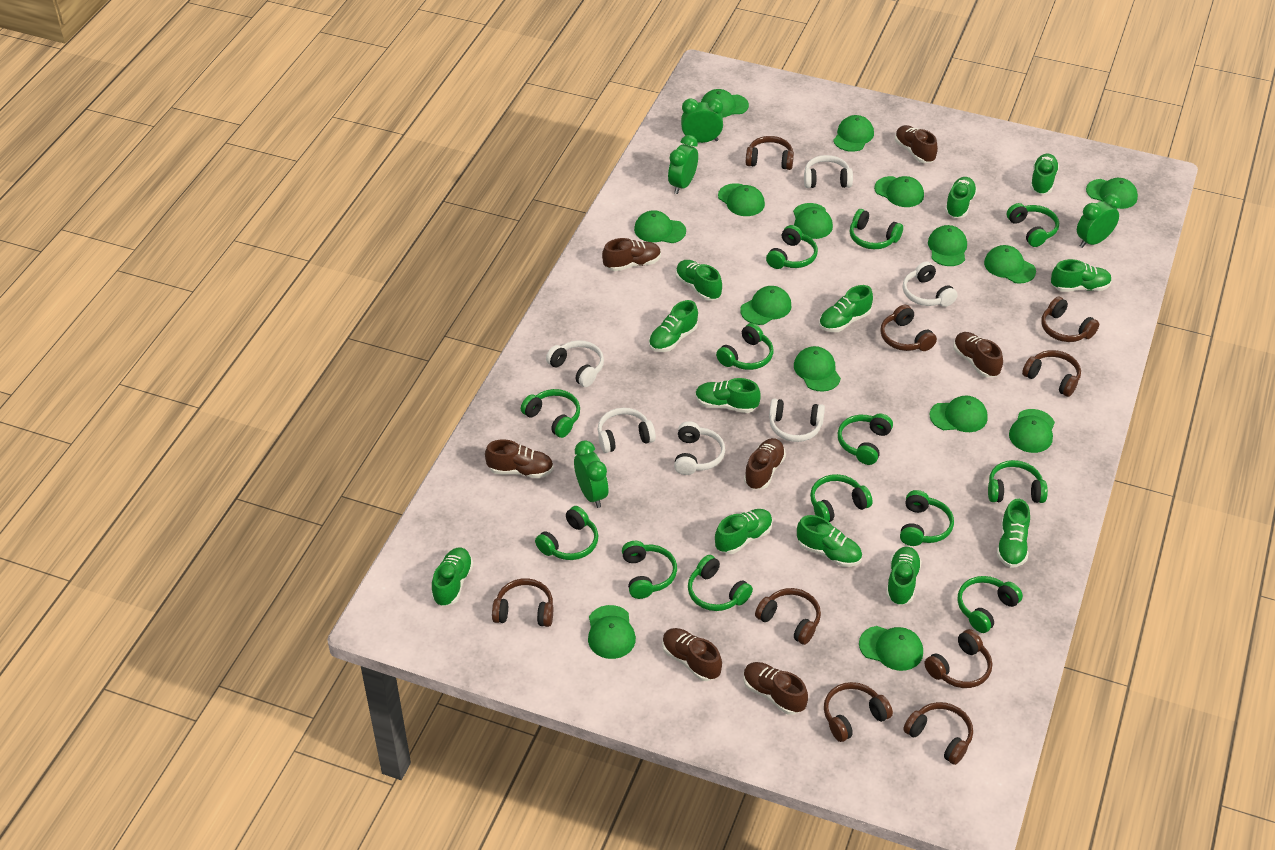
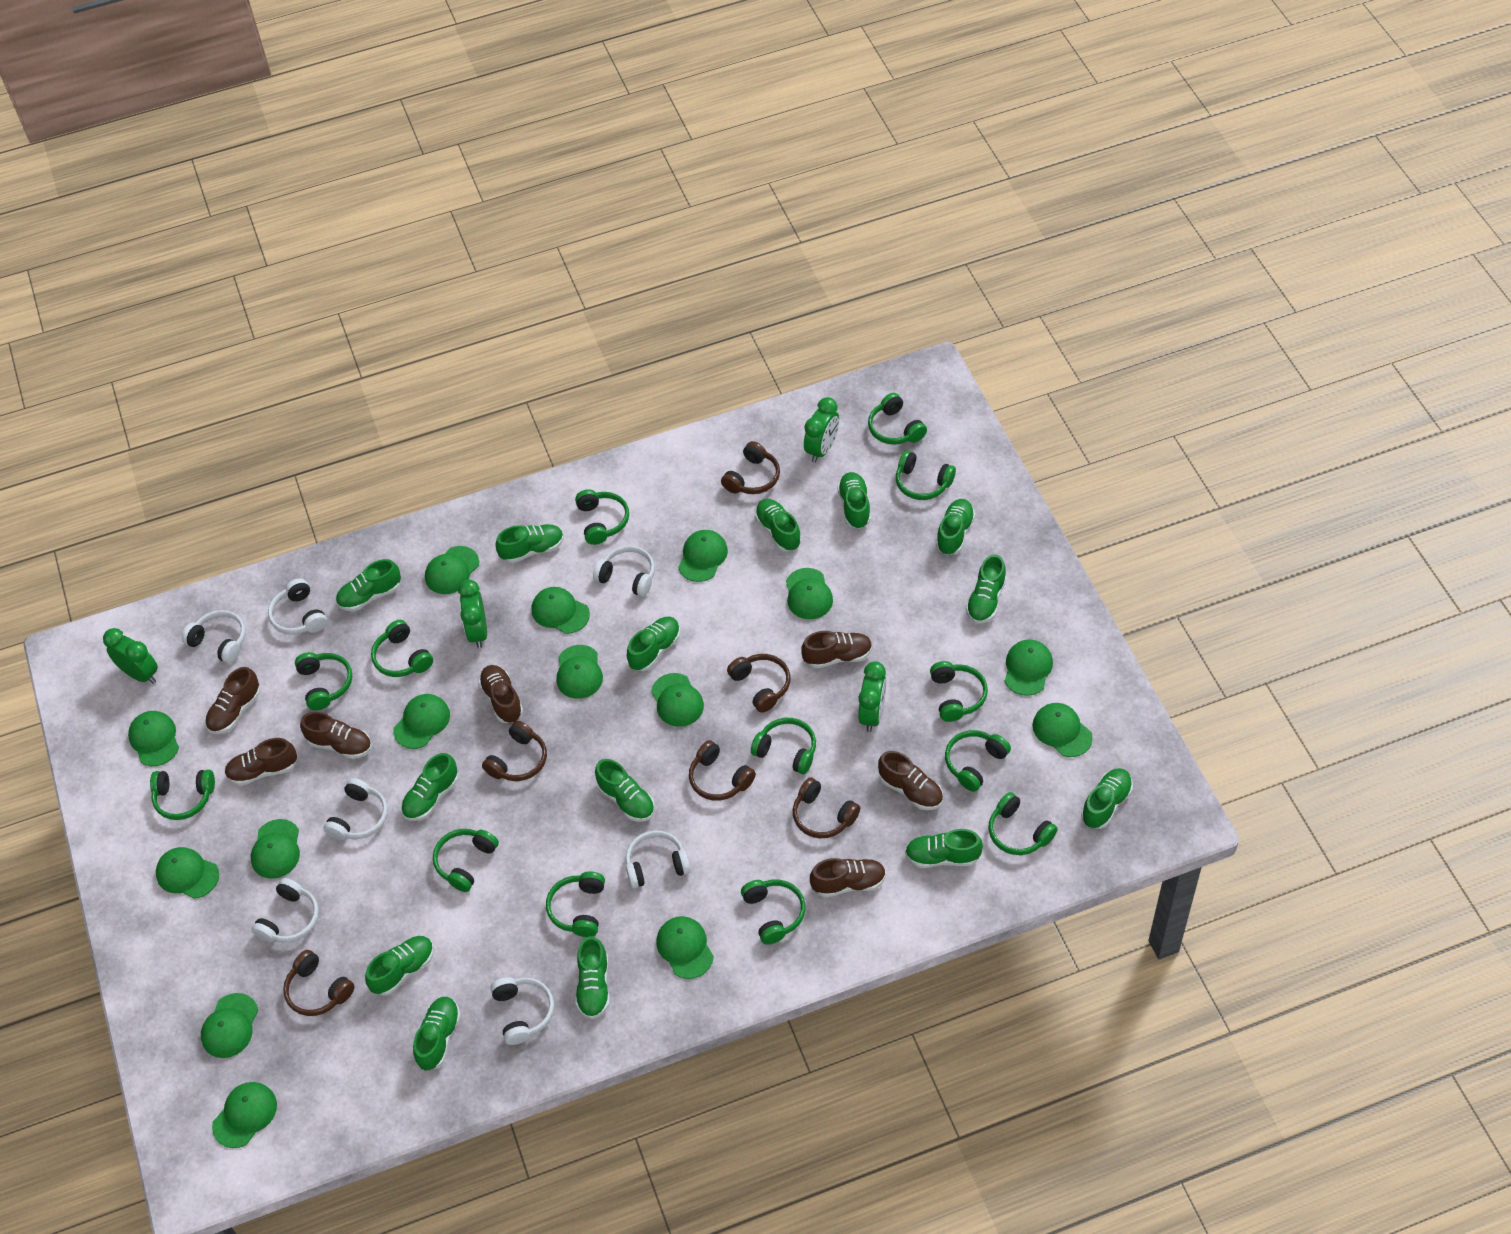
brown headphones: 9 -> 6
green shoe: 12 -> 14
white headphones: 6 -> 7

